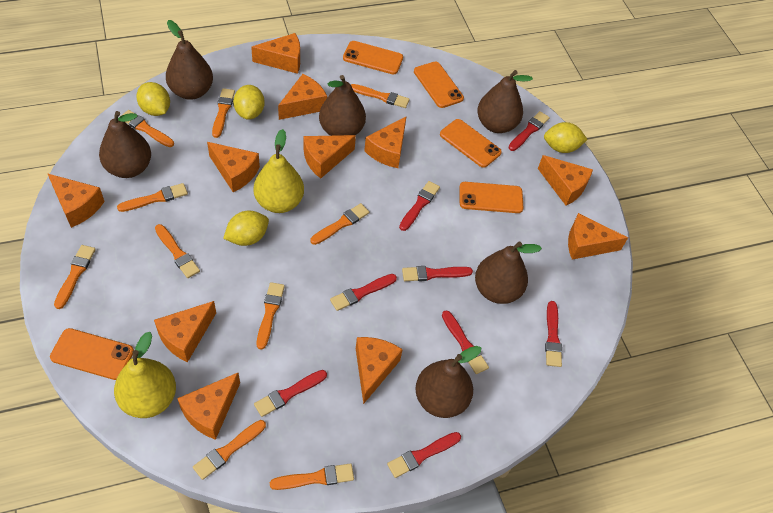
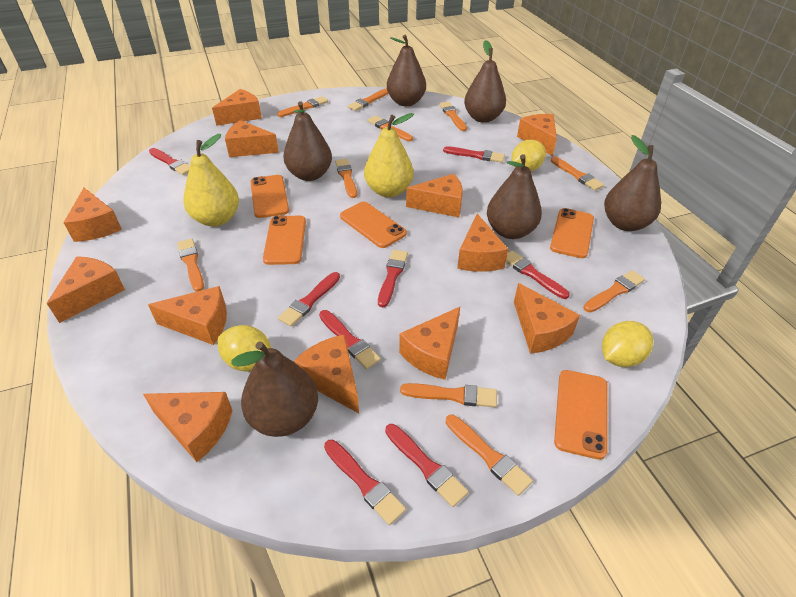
orange cheese: 11 -> 12
yellow lemon: 4 -> 3

